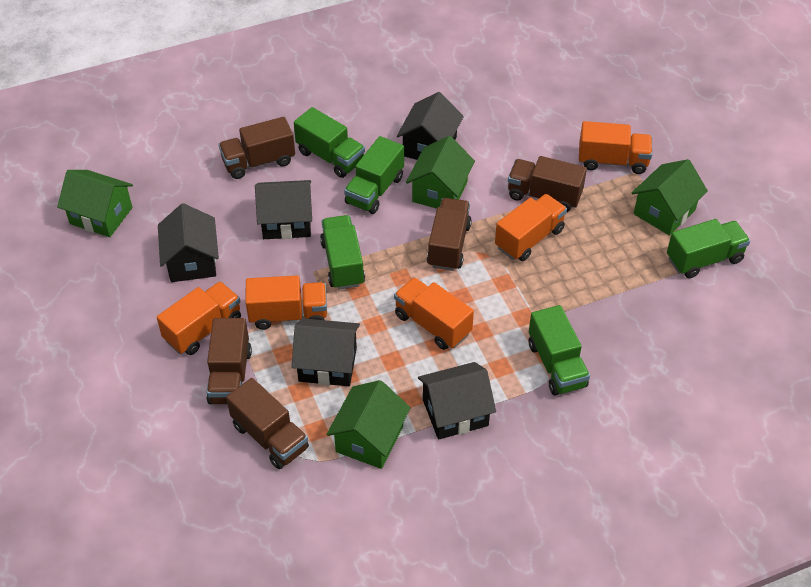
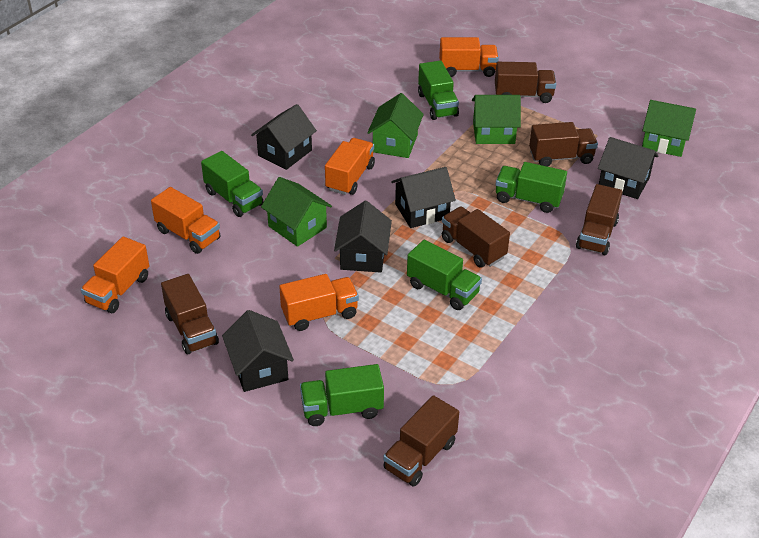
brown truck: 5 -> 6

